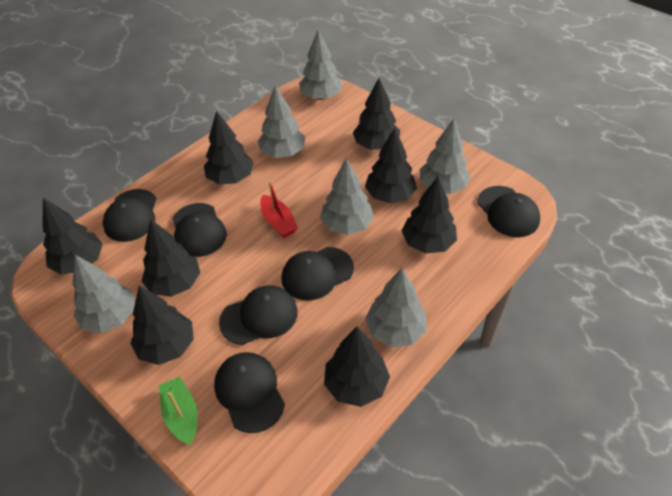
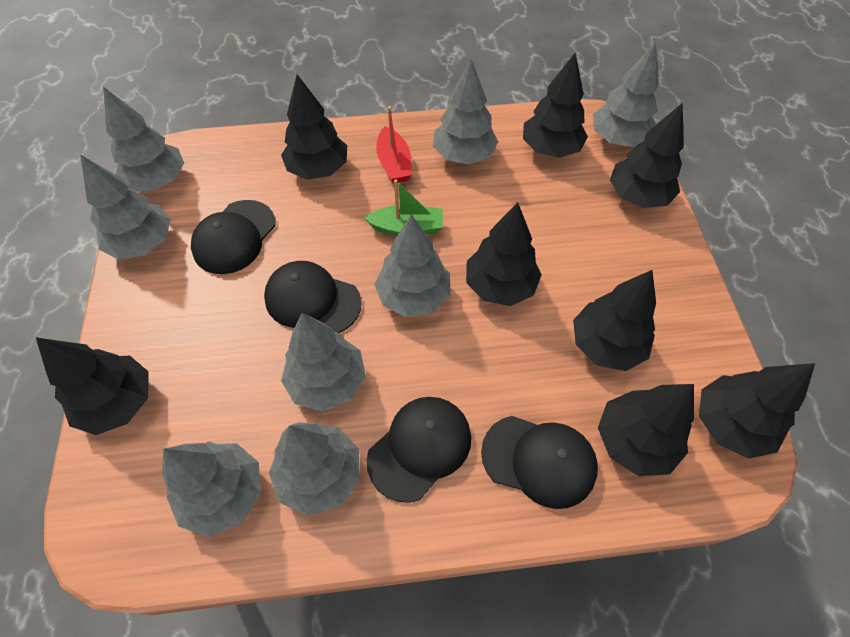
black cap: 6 -> 4
grey tree: 6 -> 8

